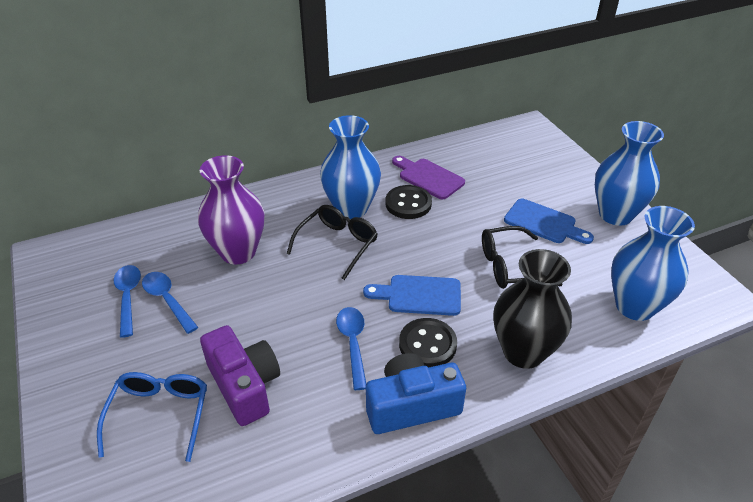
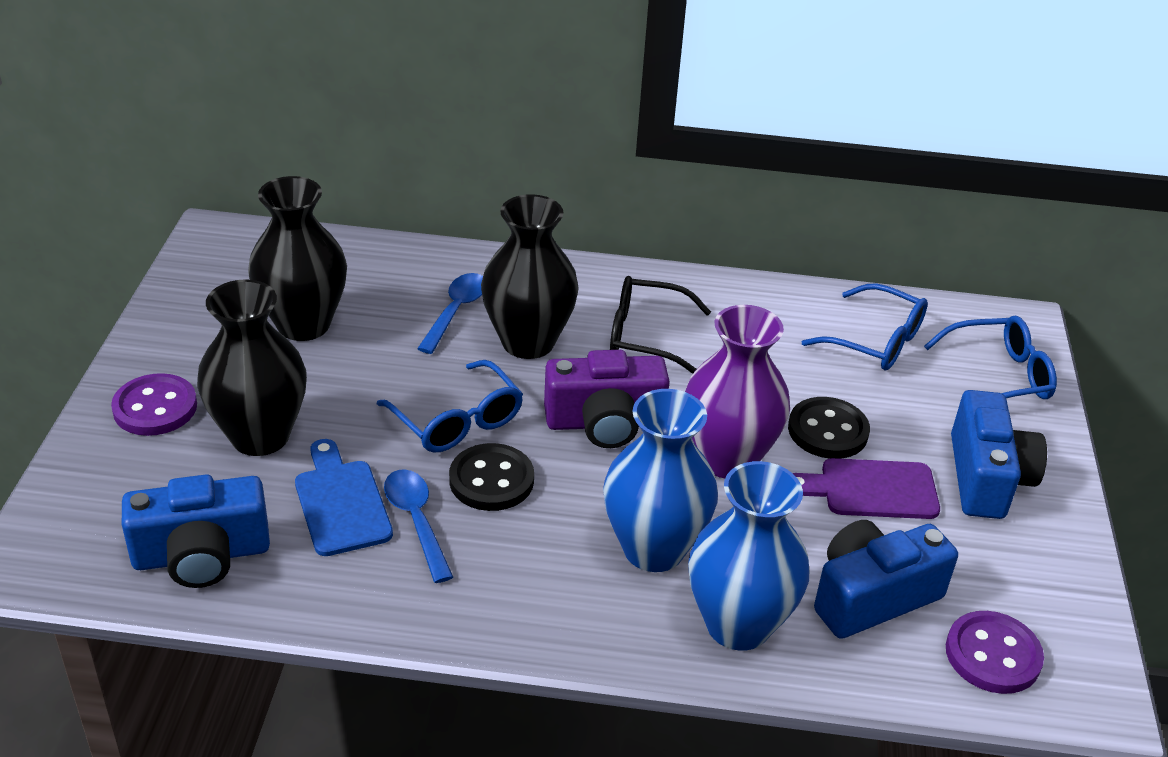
black glasses: 2 -> 1
black vase: 1 -> 3
blue camera: 1 -> 3
blue cutting board: 2 -> 1
blue glasses: 1 -> 3
blue spoon: 3 -> 2
blue vase: 3 -> 2
purple button: 0 -> 2

